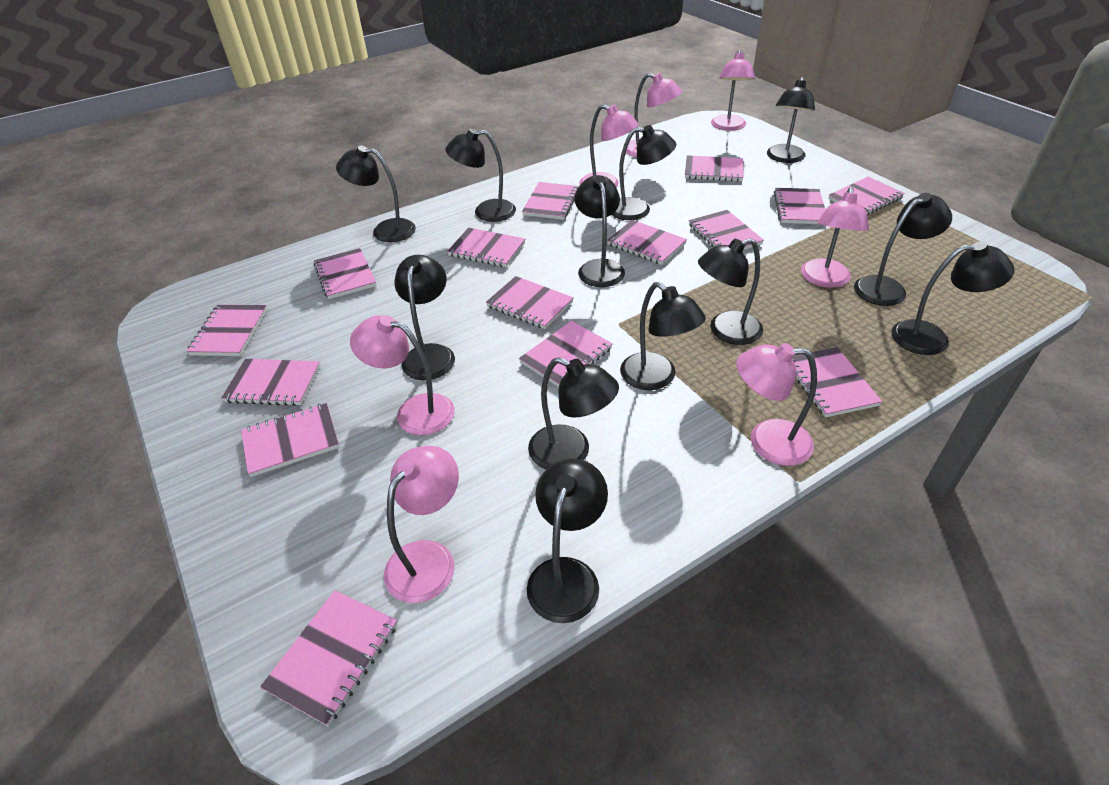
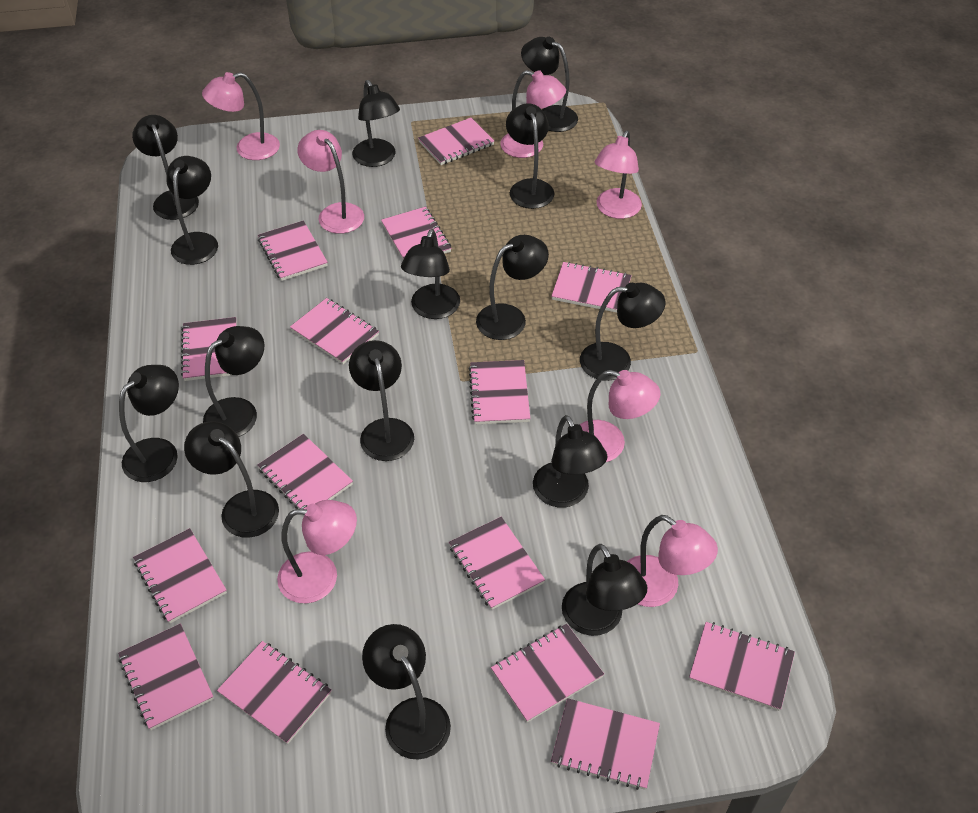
black lamp: 12 -> 15

